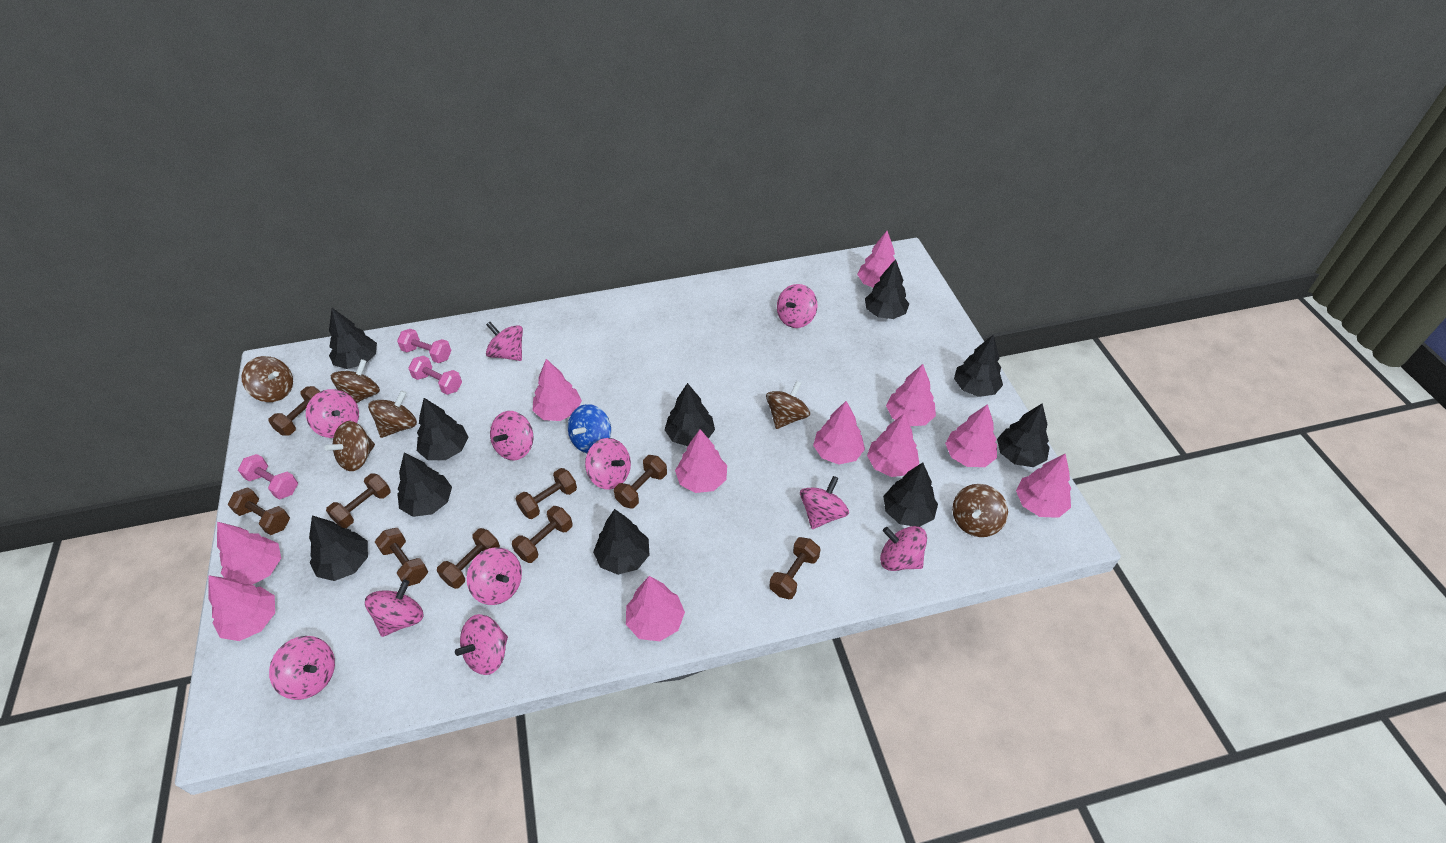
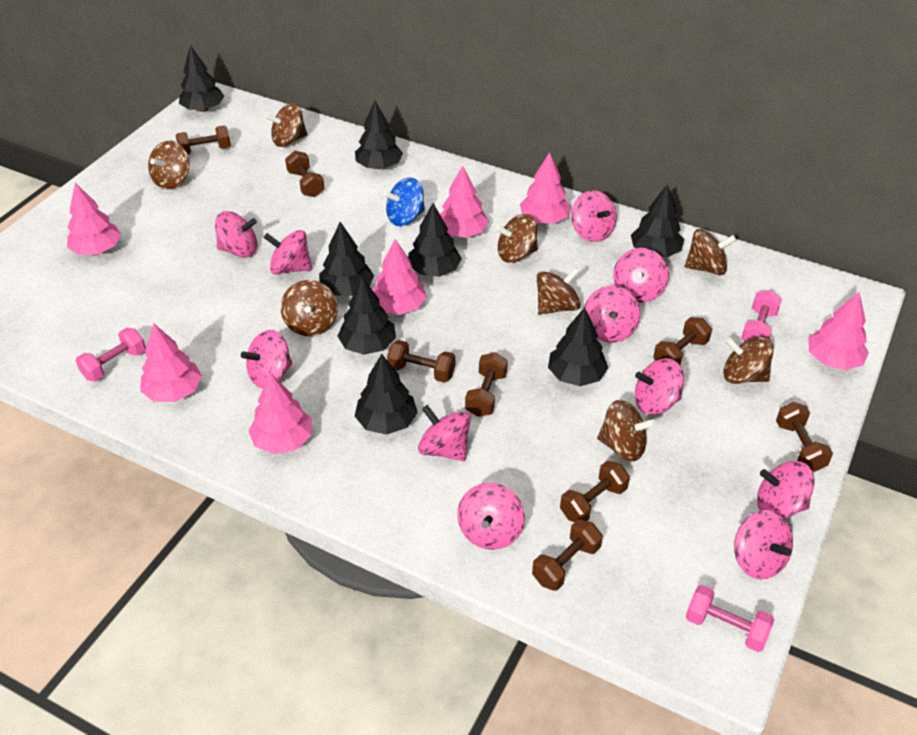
black tree: 10 -> 8
brown dumbbell: 9 -> 8
brown spinning top: 6 -> 8
pink tree: 11 -> 7

